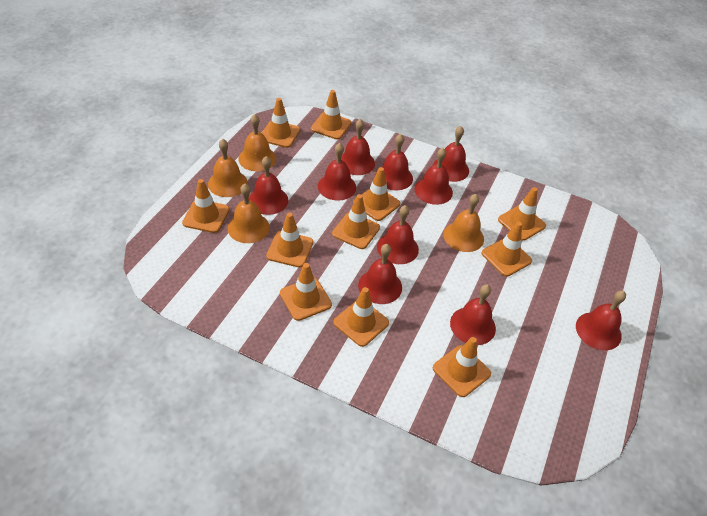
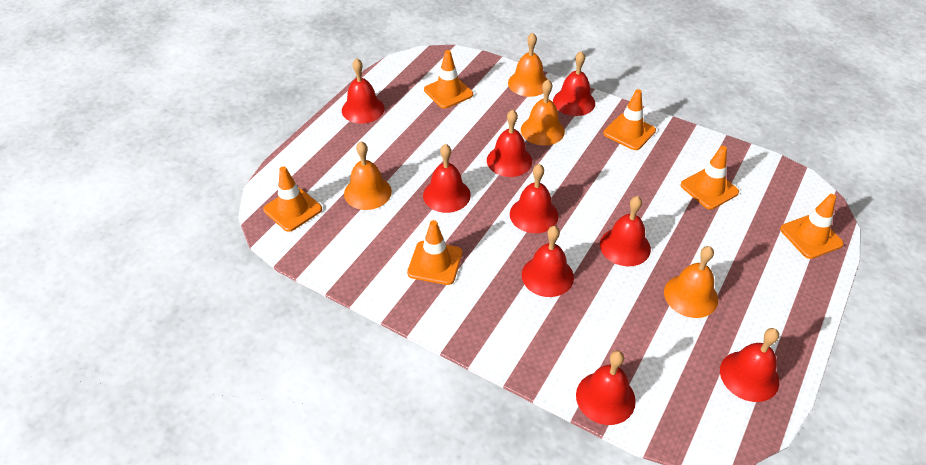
orange traffic cone: 11 -> 6
red bell: 10 -> 9

